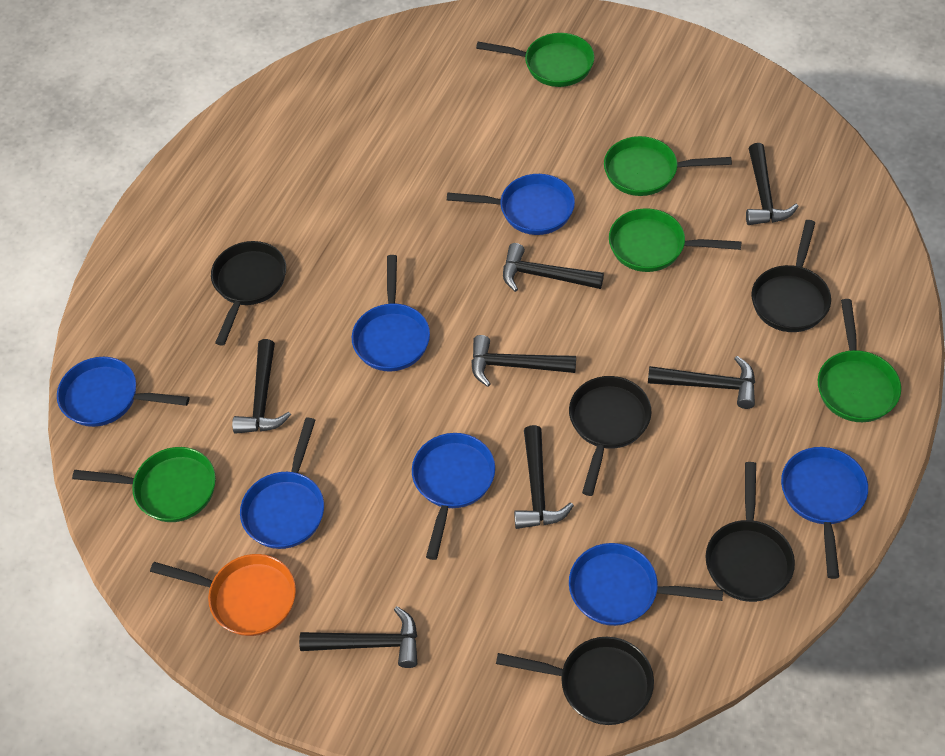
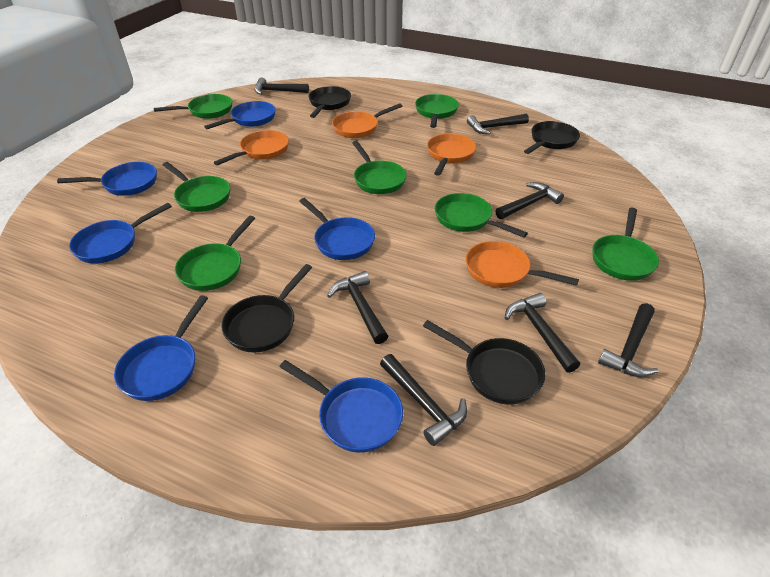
black pan: 5 -> 4
blue pan: 7 -> 6
green pan: 5 -> 7
orange pan: 1 -> 4

